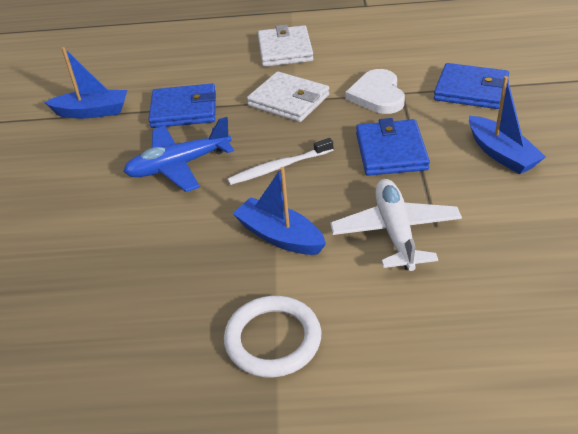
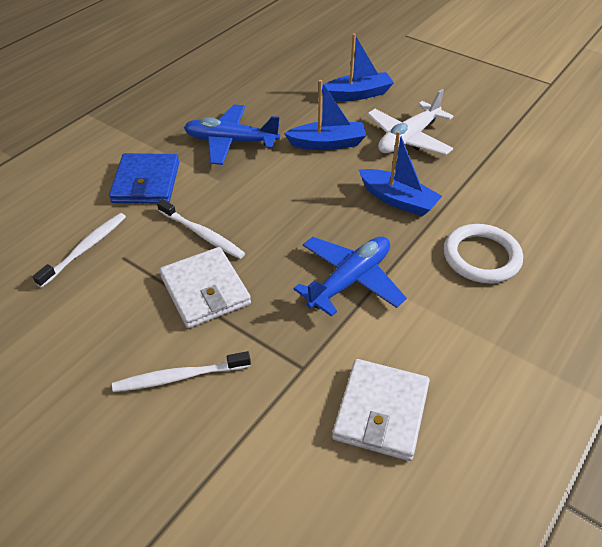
blue plane: 1 -> 2
blue wallet: 3 -> 1
white heart: 1 -> 0
white toothbrush: 1 -> 3

